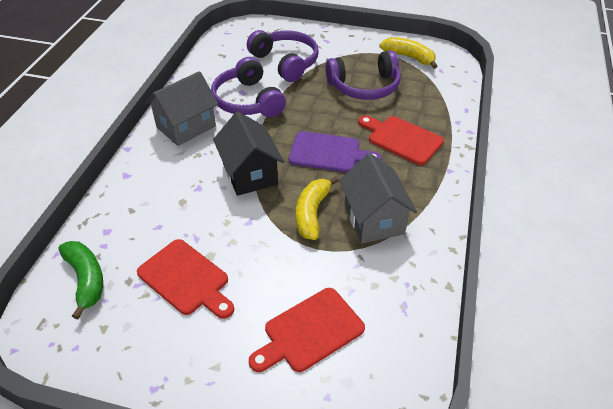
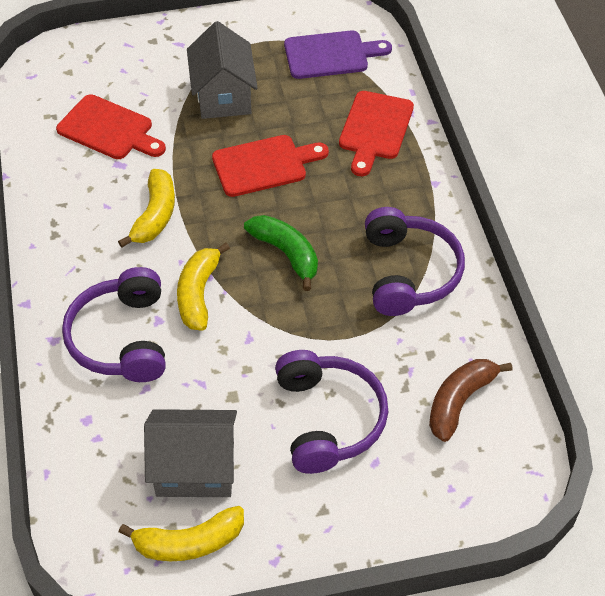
black house: 1 -> 0
brown banana: 0 -> 1
yellow banana: 2 -> 3

